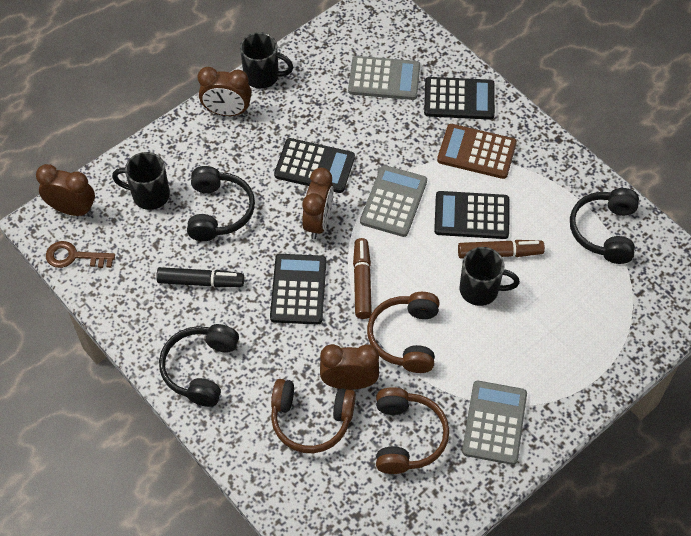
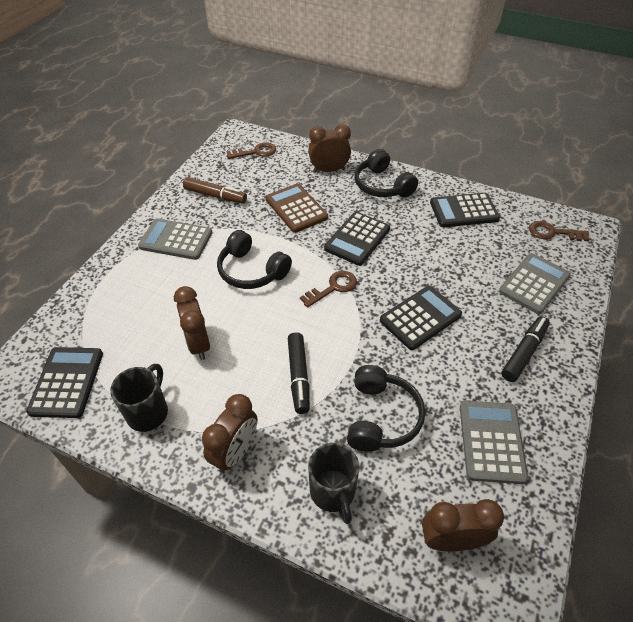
black marker: 1 -> 2
black mug: 3 -> 2
brown headphones: 3 -> 0
brown key: 1 -> 3
brown marker: 2 -> 1

